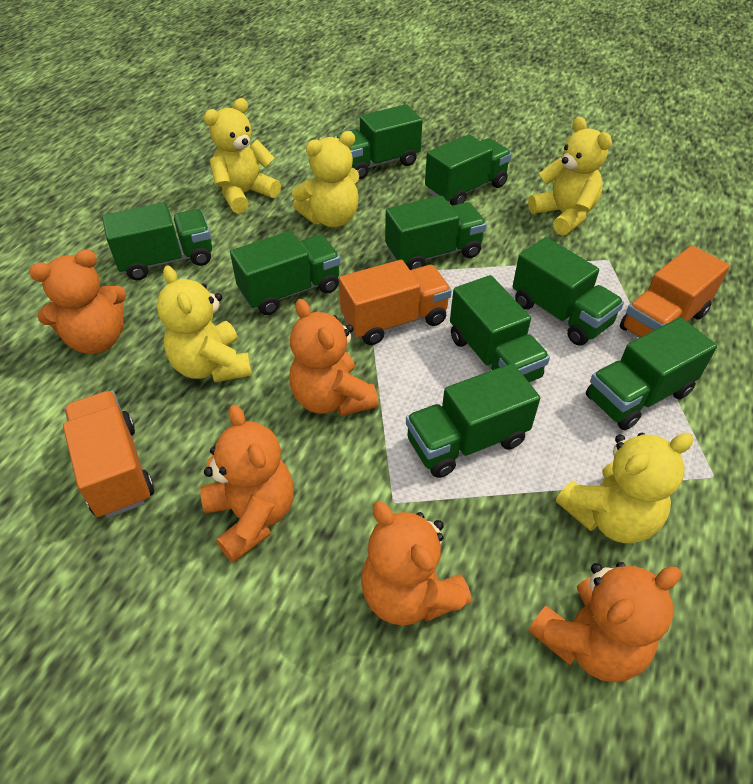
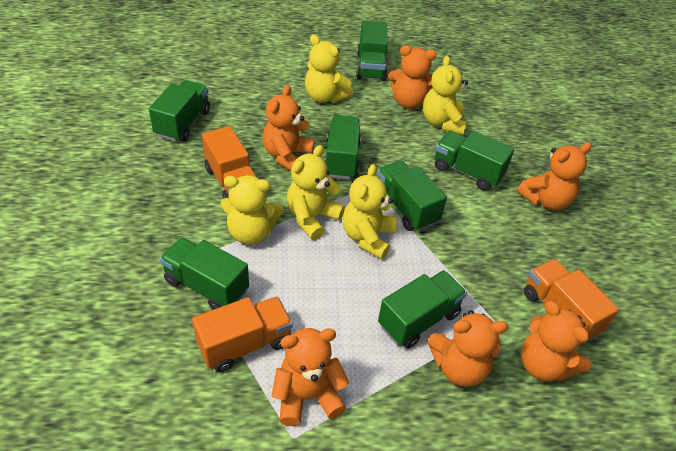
green truck: 9 -> 7
orange teddy bear: 5 -> 6

